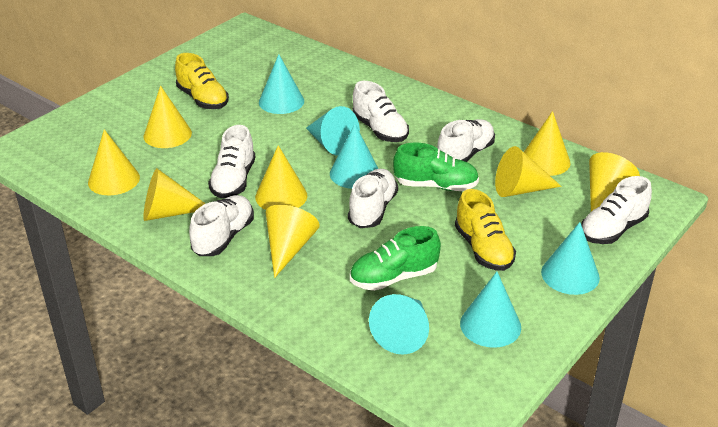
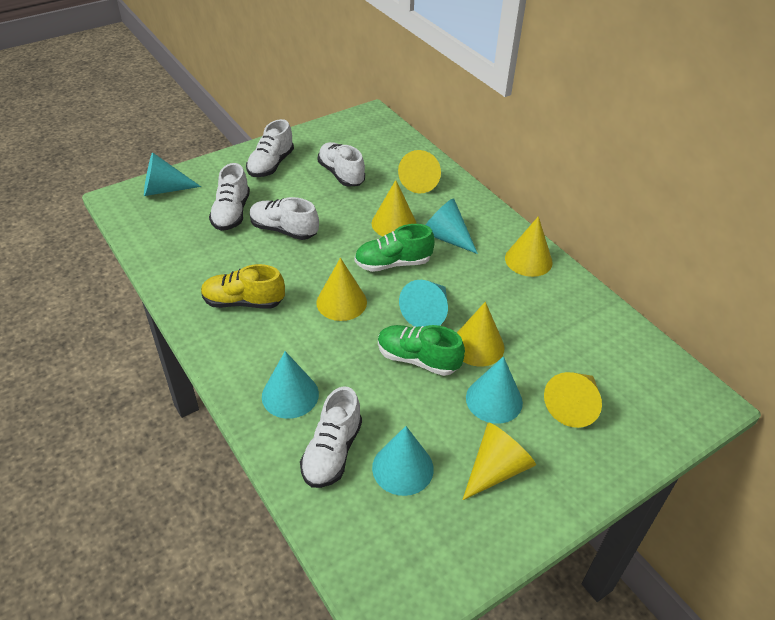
white shoe: 6 -> 5
yellow cone: 8 -> 7
yellow shoe: 2 -> 1

